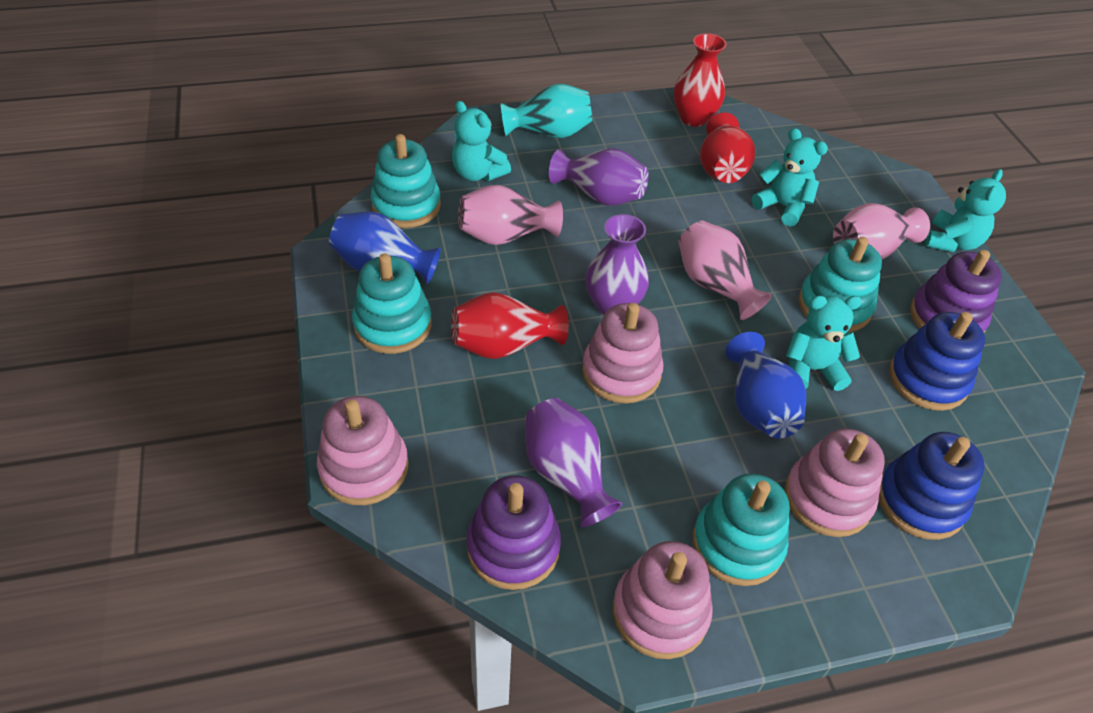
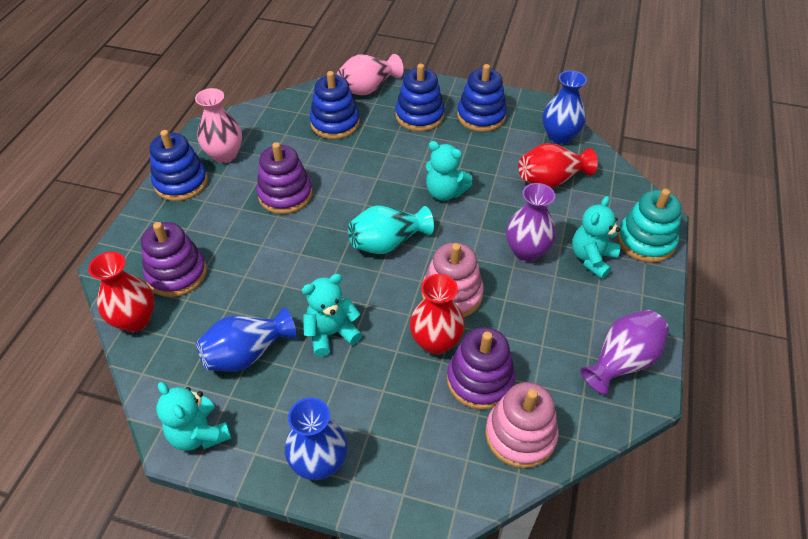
blue stacking toy: 2 -> 4
blue vase: 2 -> 3
pink stacking toy: 4 -> 2
pink vase: 3 -> 2
purple stacking toy: 2 -> 3
purple vase: 3 -> 2
turquoise stacking toy: 4 -> 1

